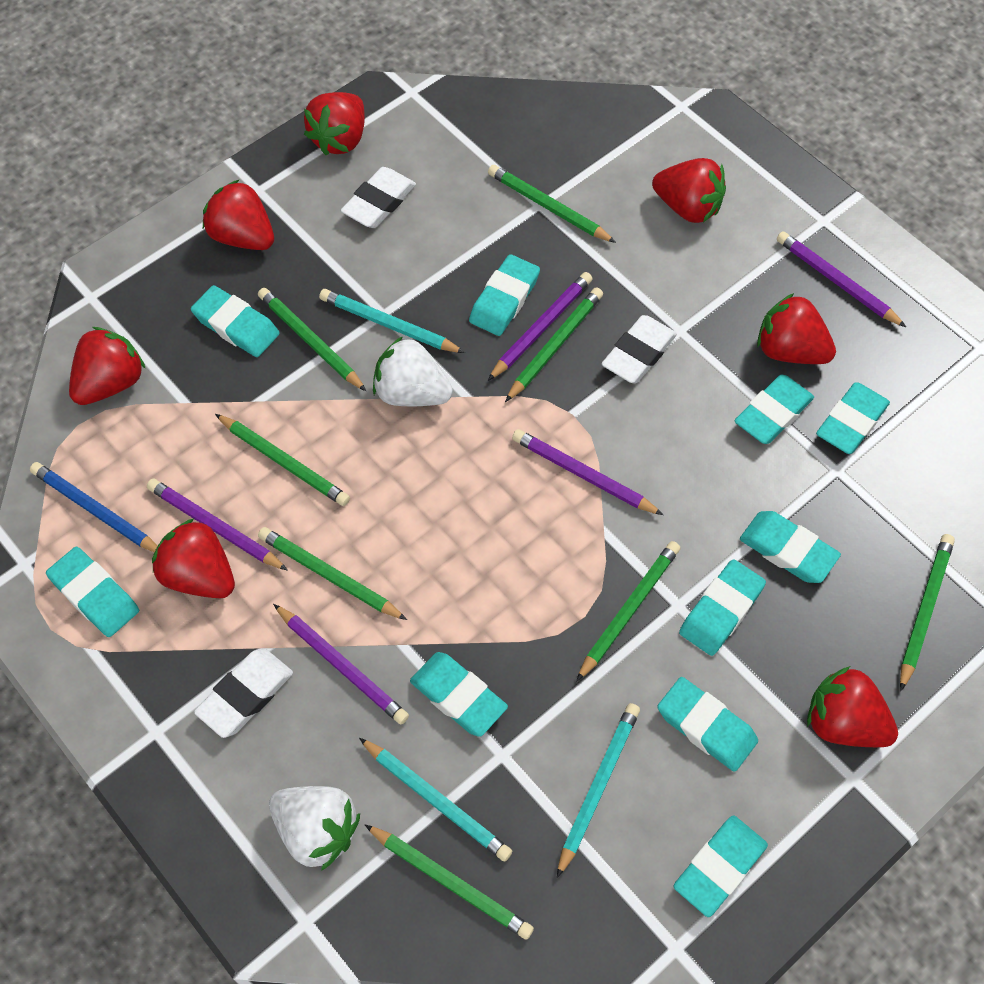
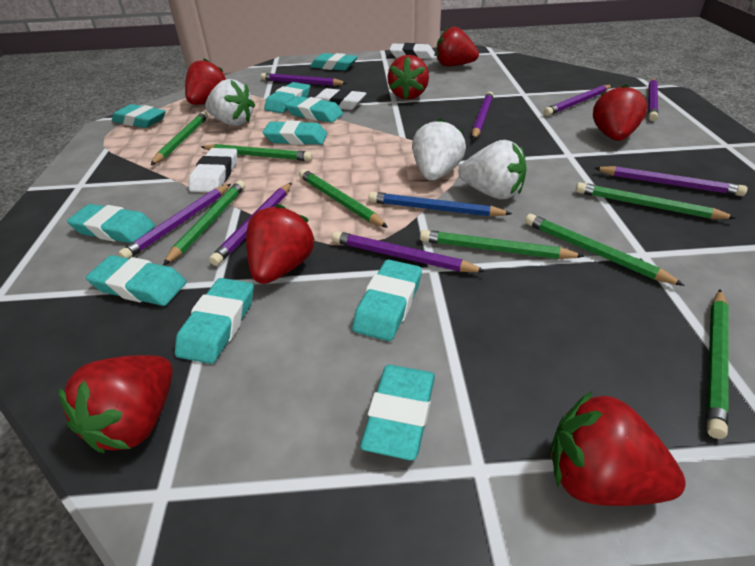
purple pencil: 5 -> 8
turquoise pencil: 3 -> 0
white strawberry: 2 -> 3

